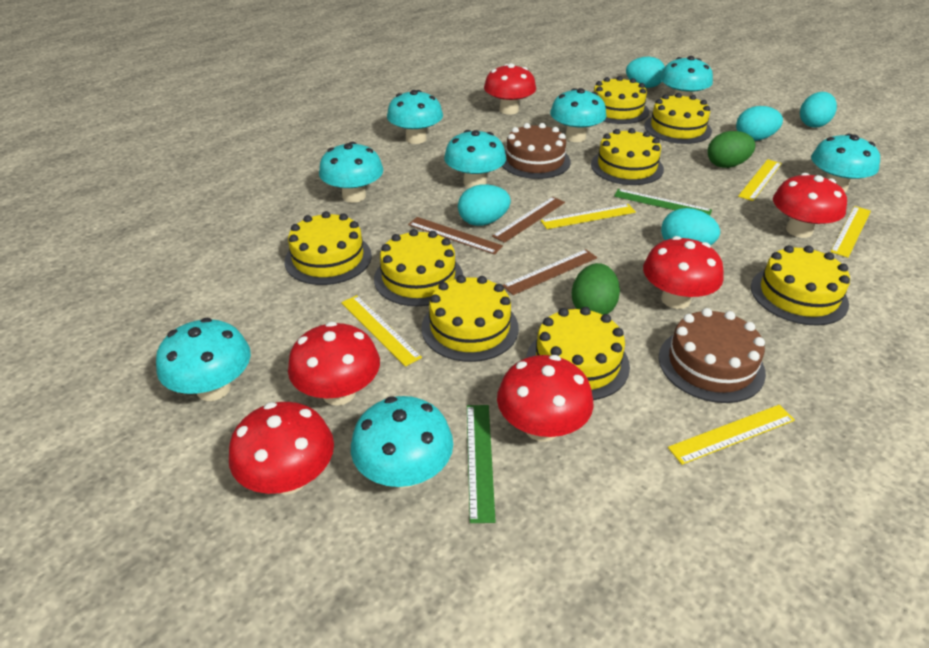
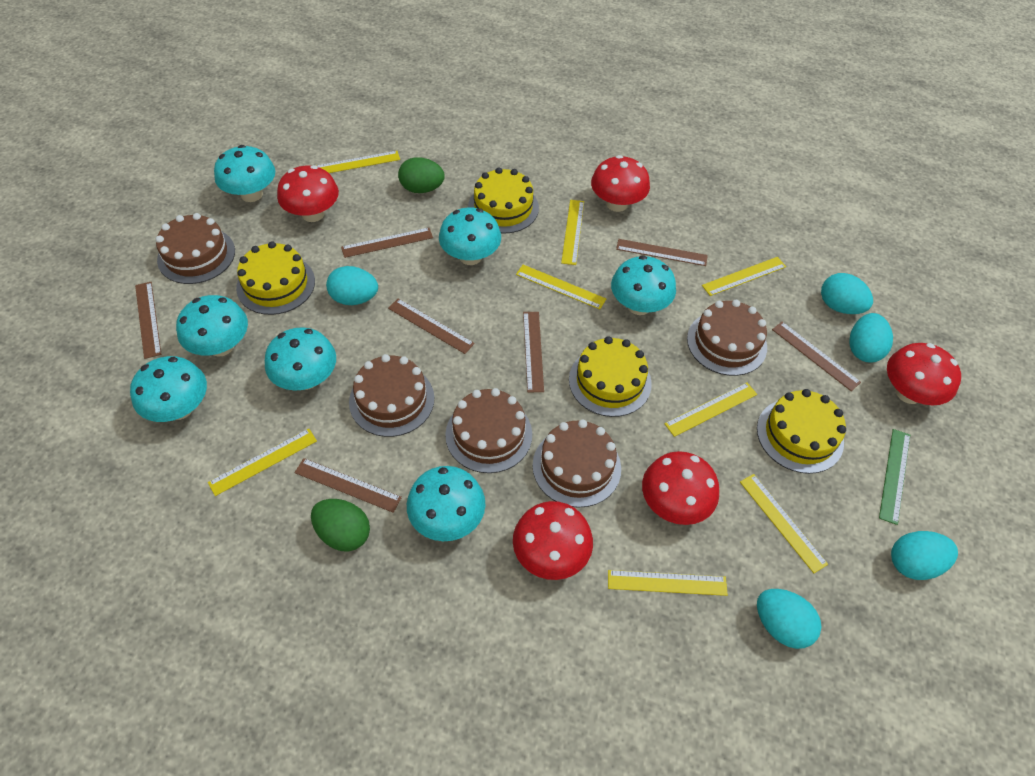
brown cake: 2 -> 5
brown ruler: 3 -> 7
green ruler: 2 -> 1
red mushroom: 6 -> 5
turquoise mushroom: 8 -> 7
yellow cake: 8 -> 4
yellow ruler: 5 -> 8

